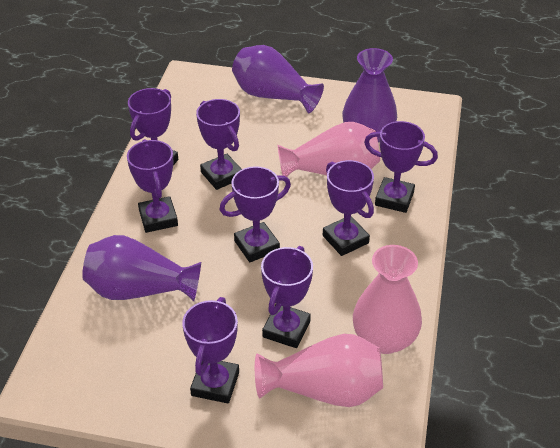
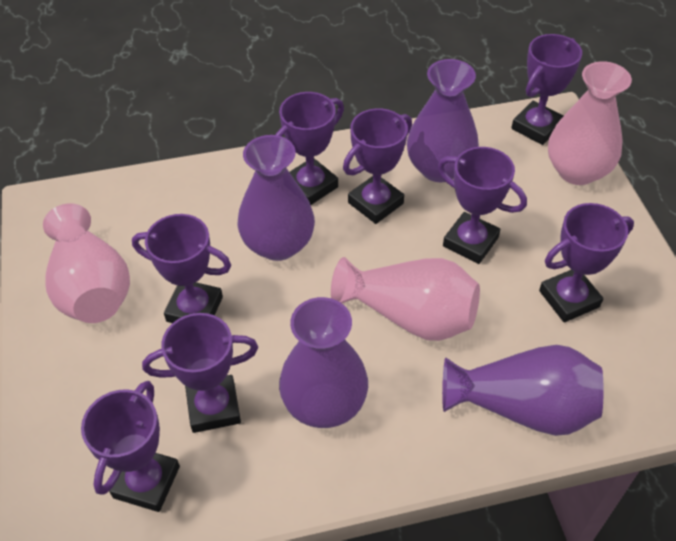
purple vase: 3 -> 4

